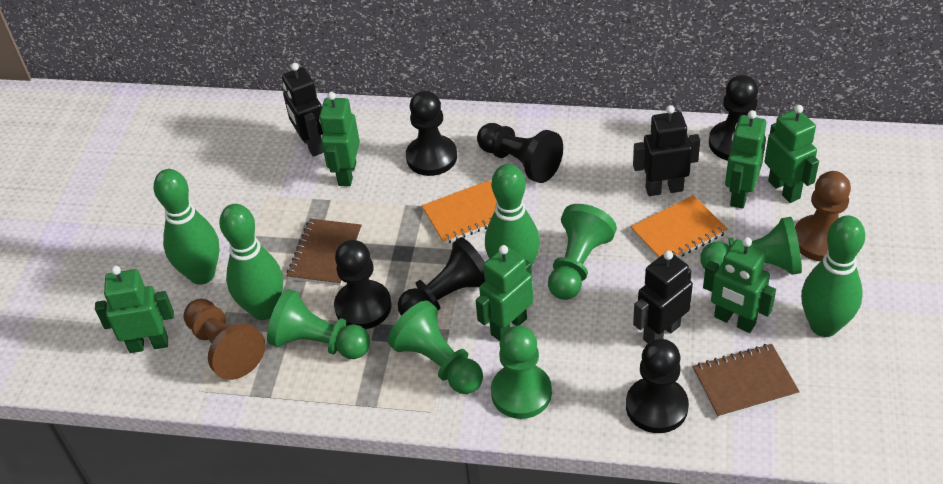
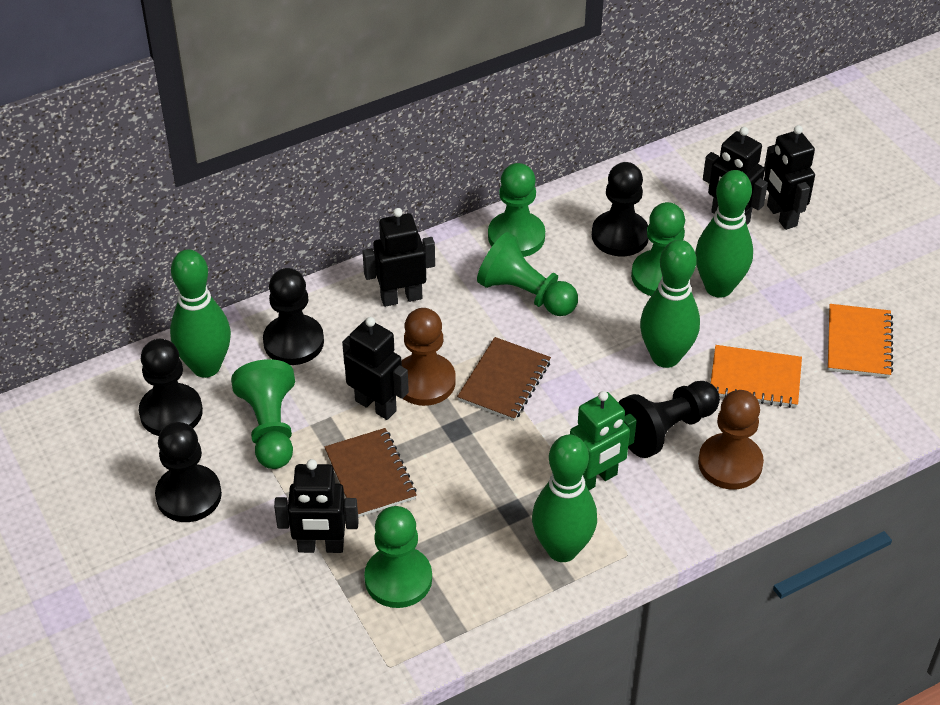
black pawn: 6 -> 5
black robot: 3 -> 5
green robot: 6 -> 1

